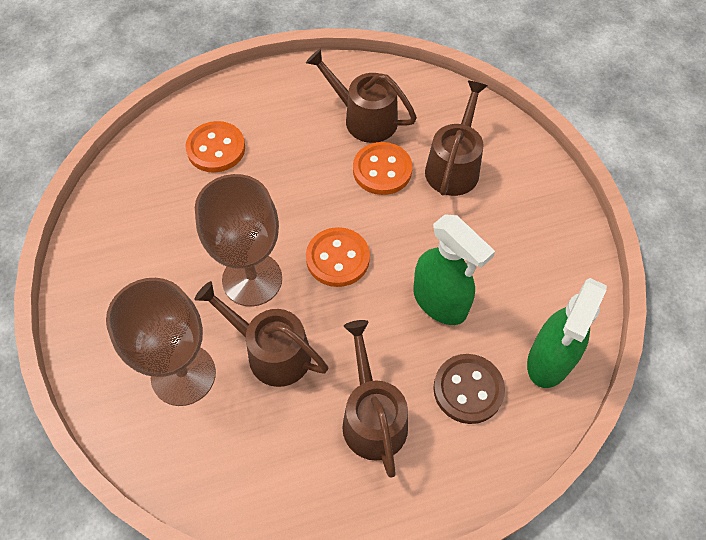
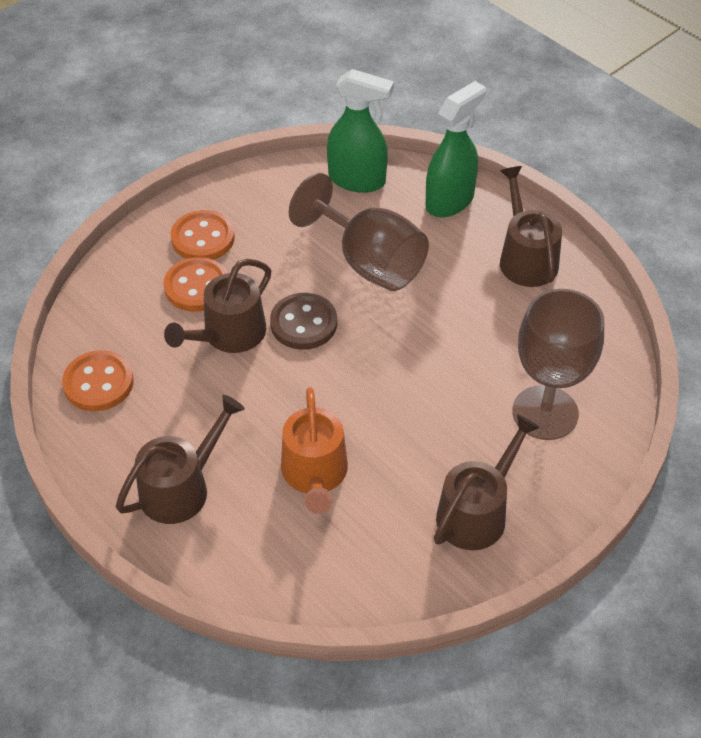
orange watering can: 0 -> 1

